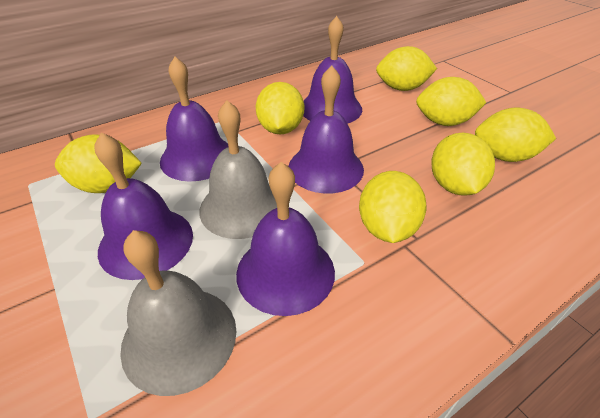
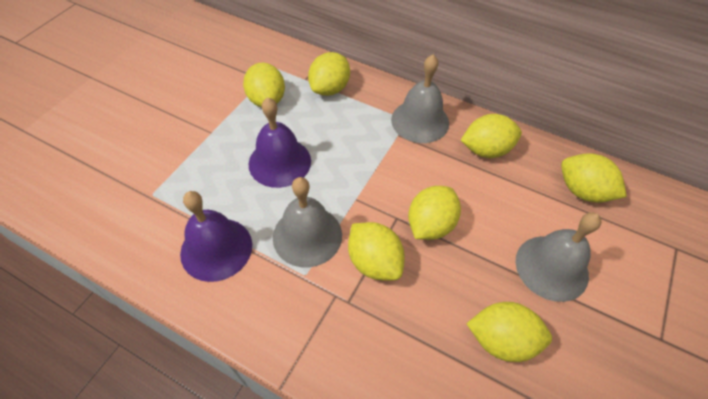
grey bell: 2 -> 3
purple bell: 5 -> 2

